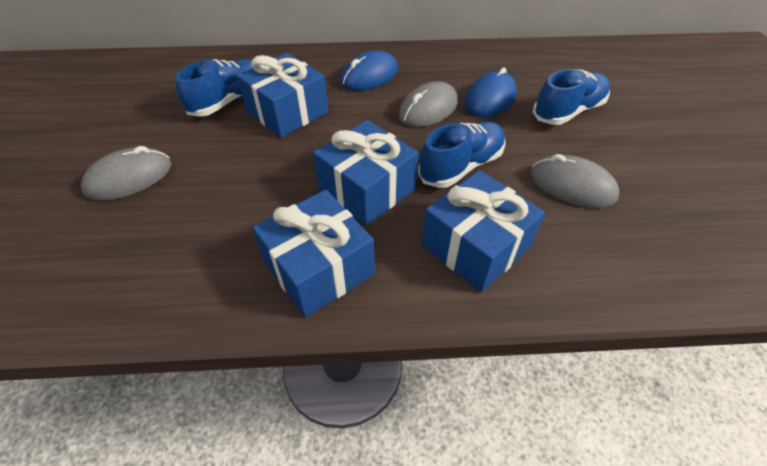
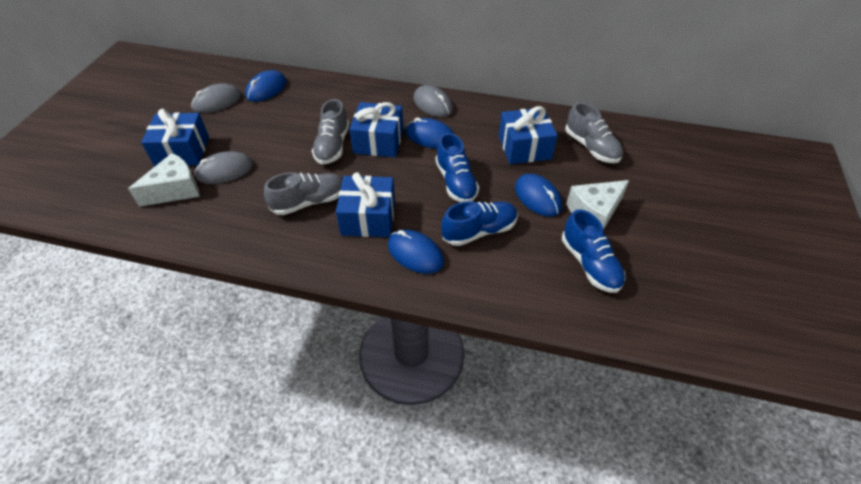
blue mouse: 2 -> 4
grey shoe: 0 -> 3
white cheese: 0 -> 2

